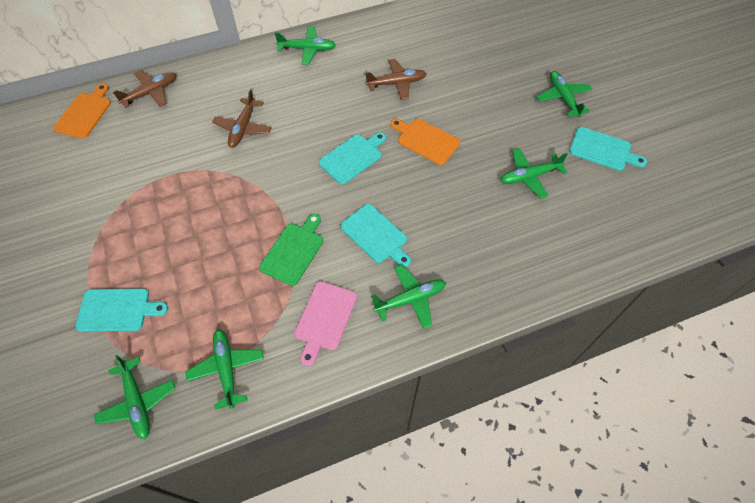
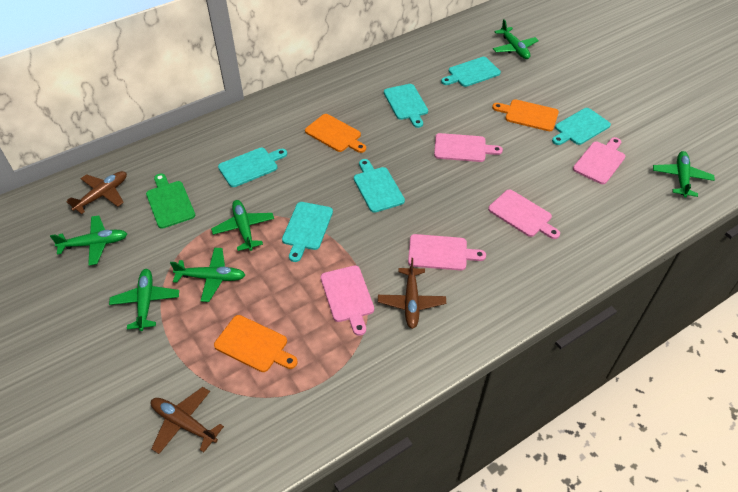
orange cutting board: 2 -> 3
pink cutting board: 1 -> 5
turquoise cutting board: 4 -> 6

